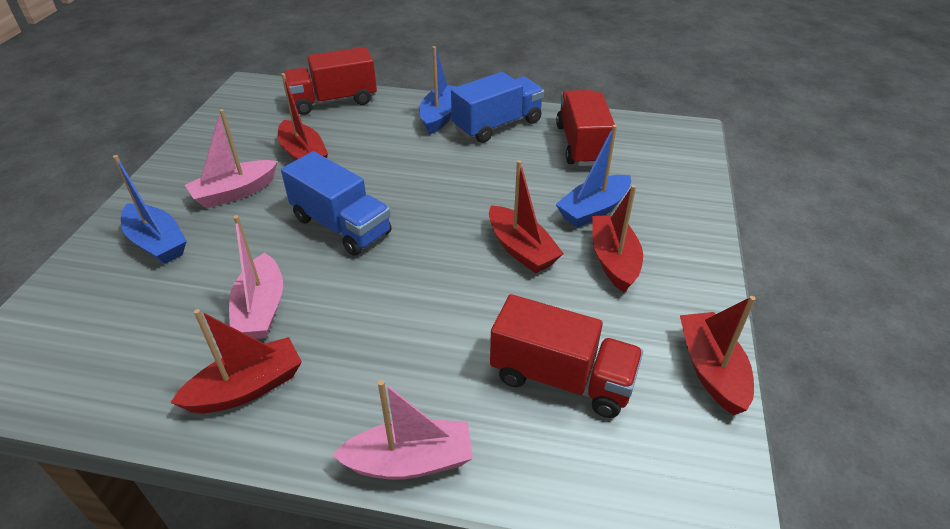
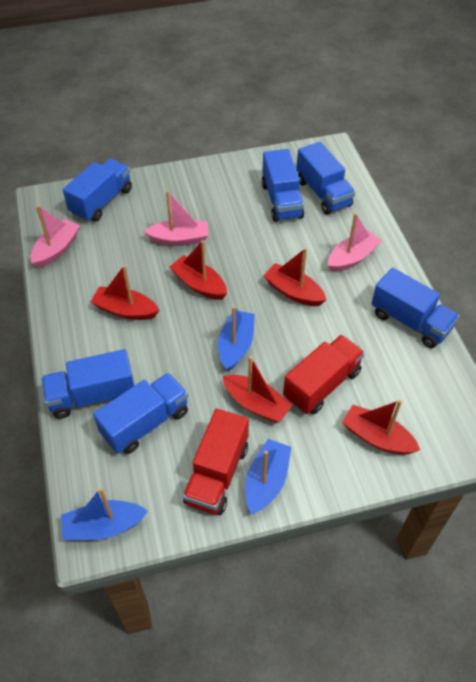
blue truck: 2 -> 6
red truck: 3 -> 2

